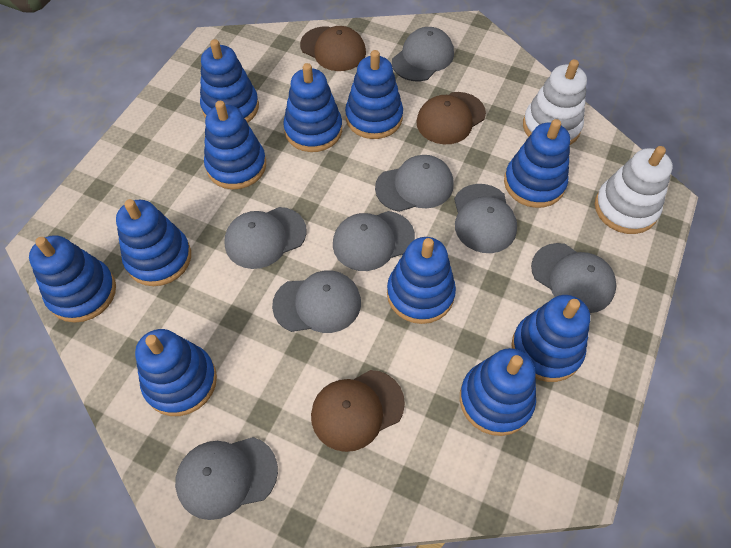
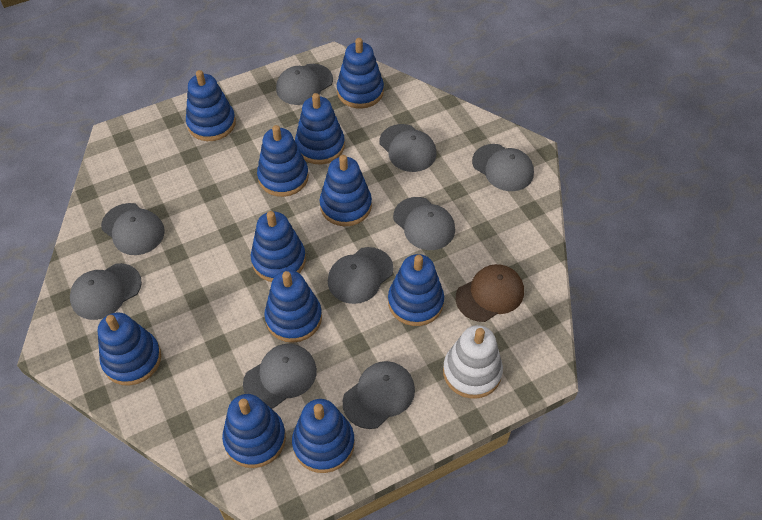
brown cap: 3 -> 1
grey cap: 8 -> 9
white stacking toy: 2 -> 1

